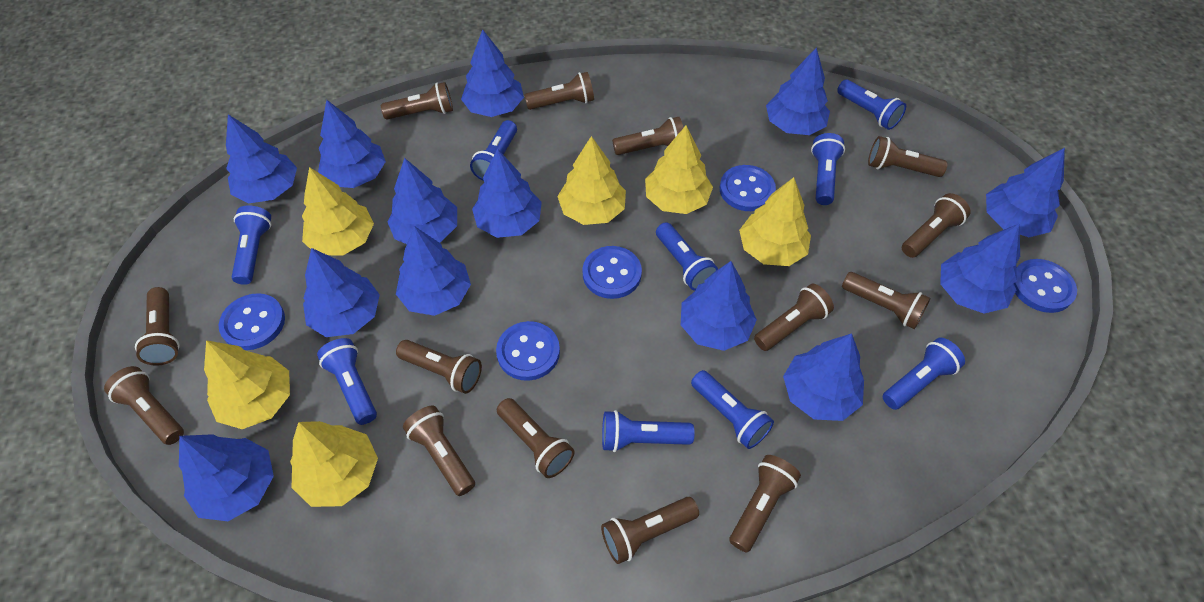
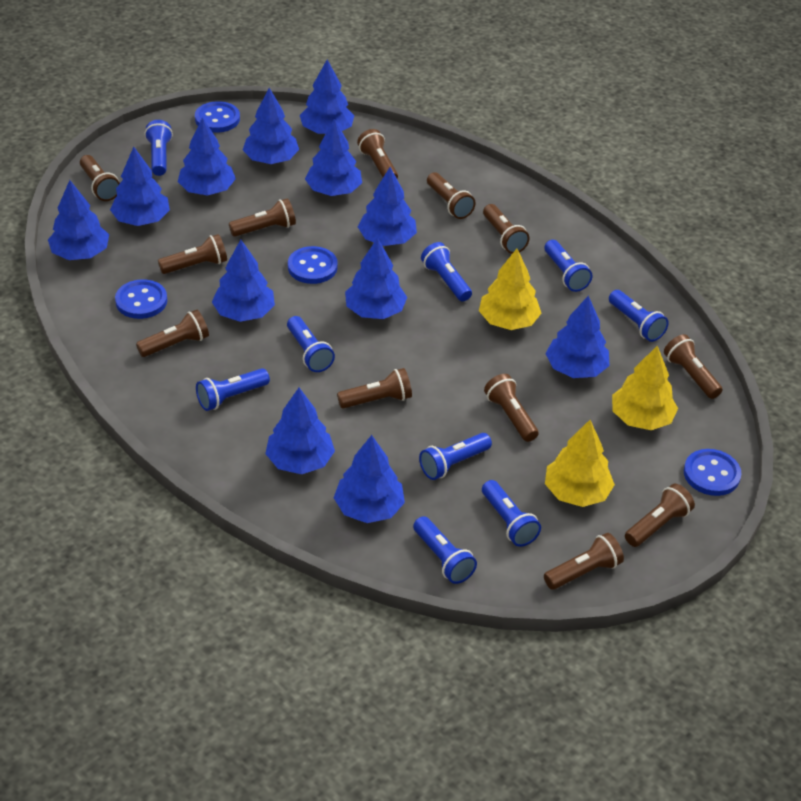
blue button: 5 -> 4
blue tree: 13 -> 12
brown flashlight: 14 -> 12
yellow tree: 6 -> 3

